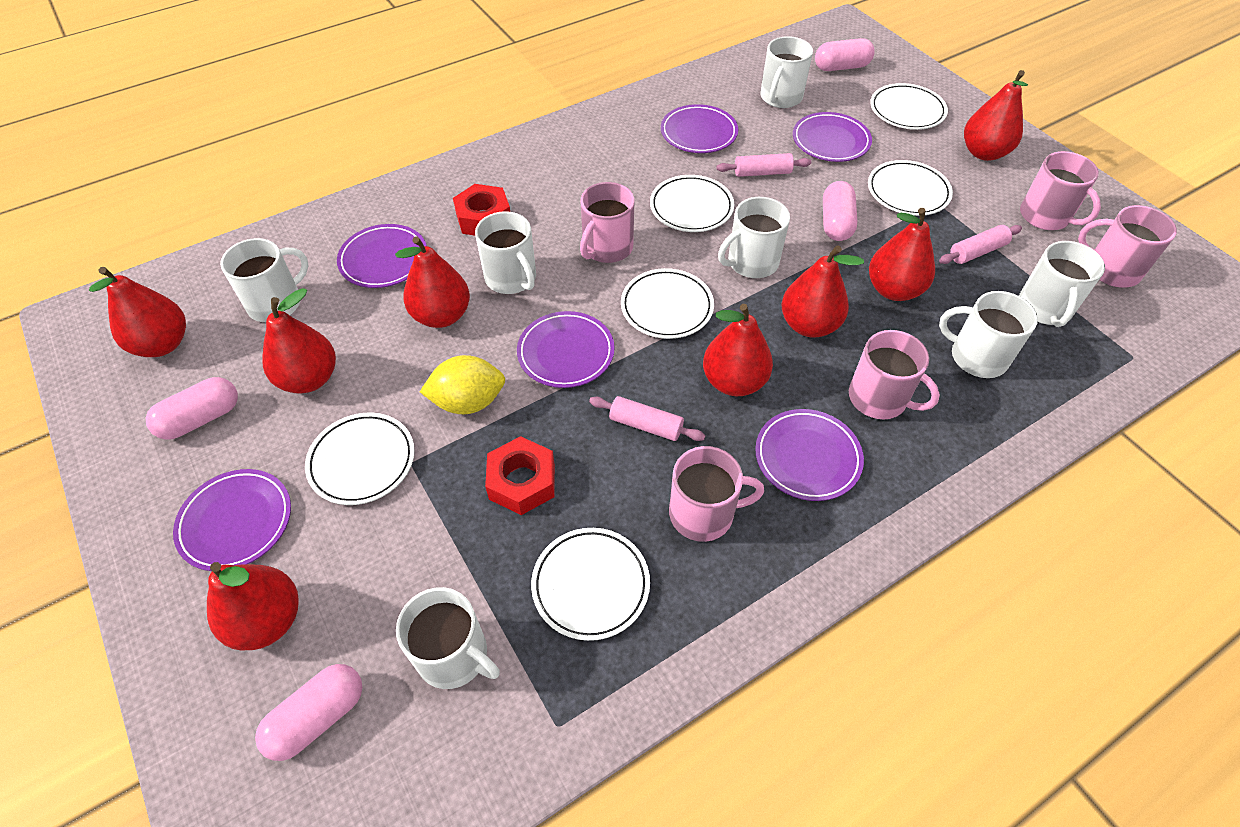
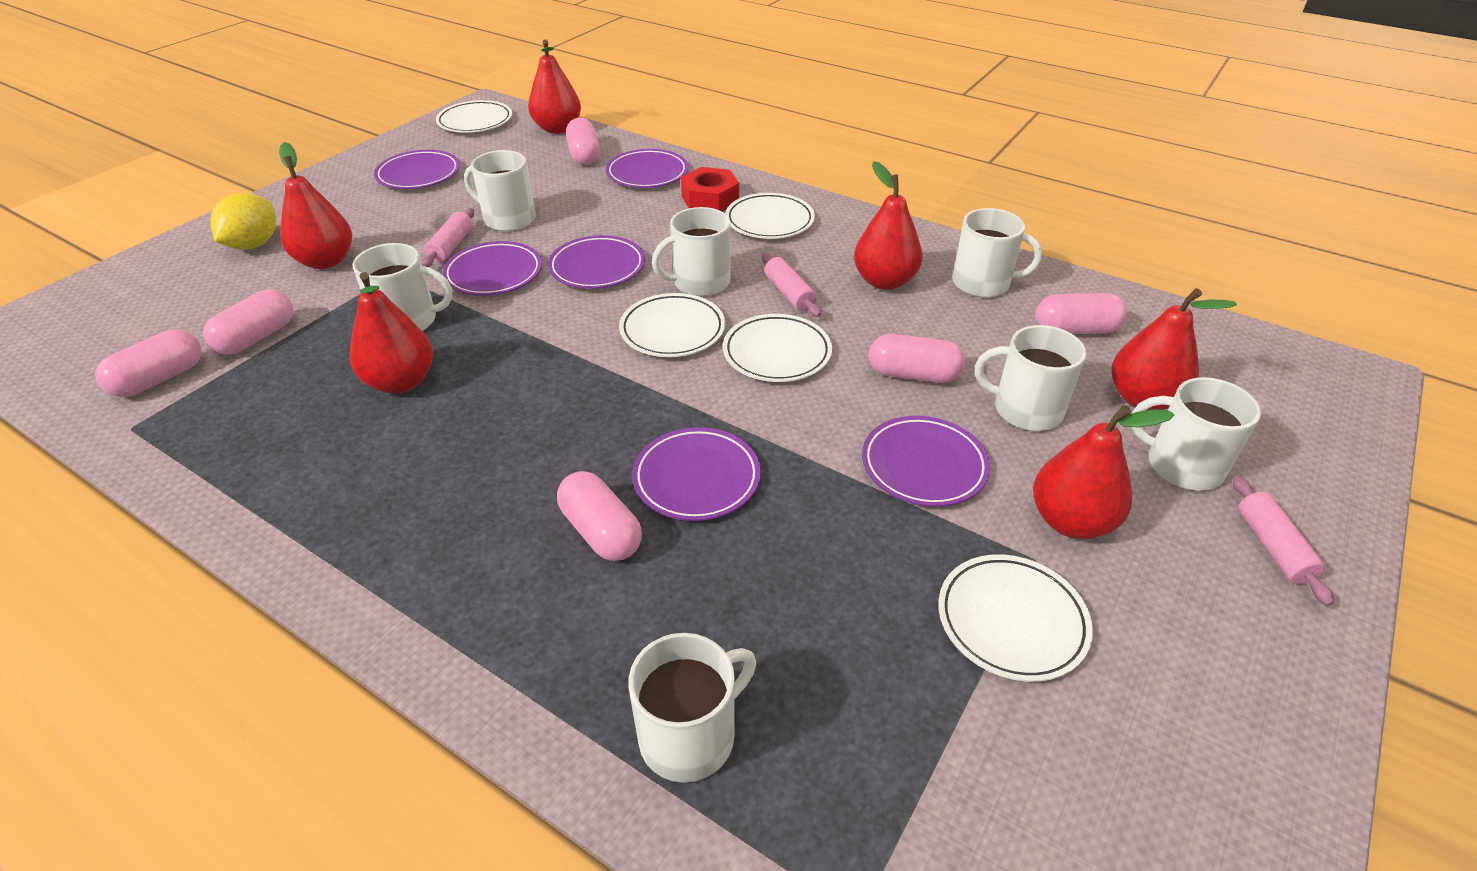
pink capsule: 4 -> 6
pink mug: 5 -> 0
red nut: 2 -> 1
red pear: 8 -> 6
white plate: 6 -> 5

